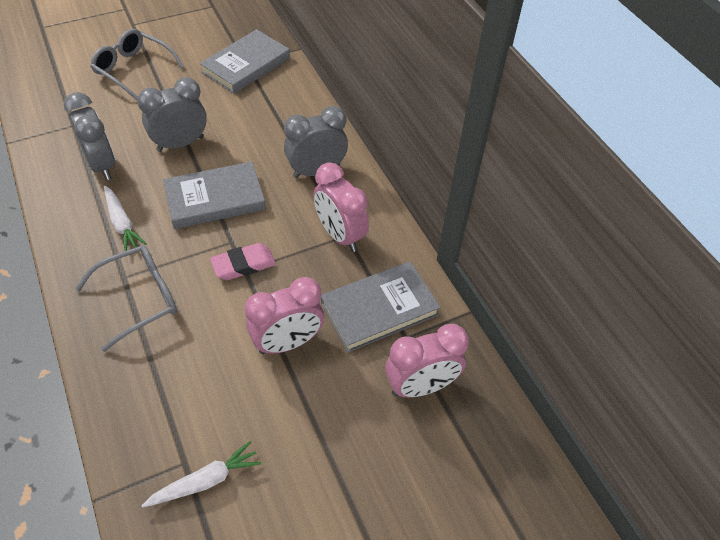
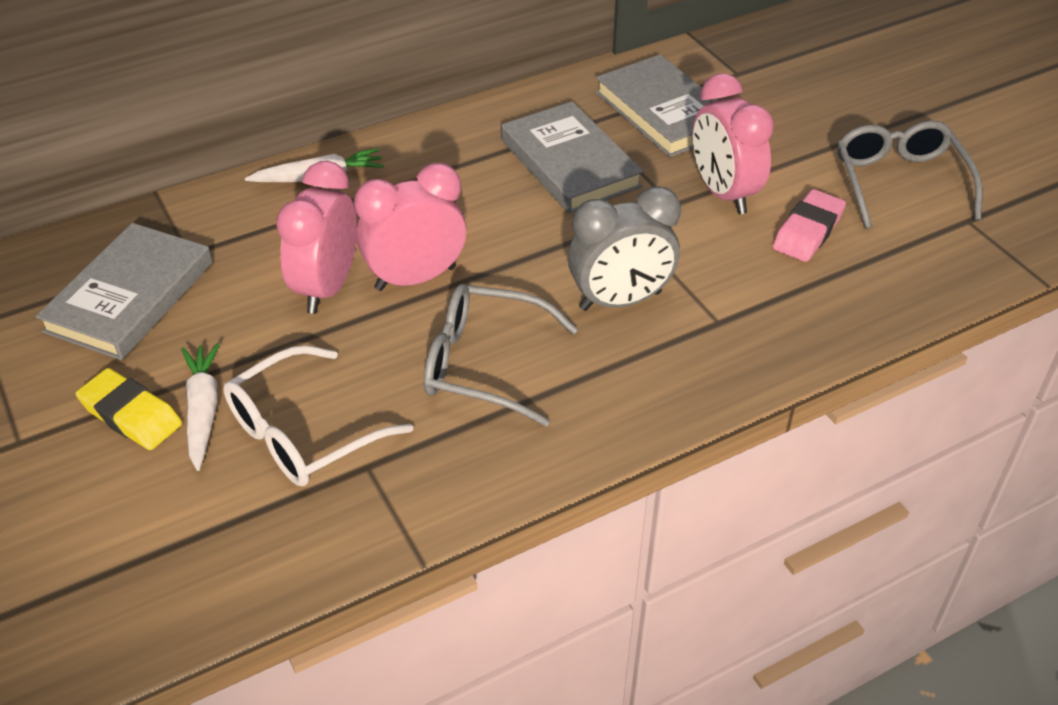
grey clock: 3 -> 1
white glasses: 0 -> 1
yellow eraser: 0 -> 1

